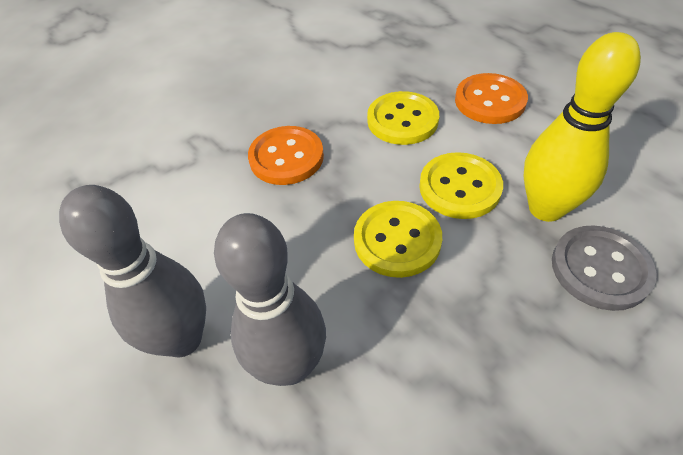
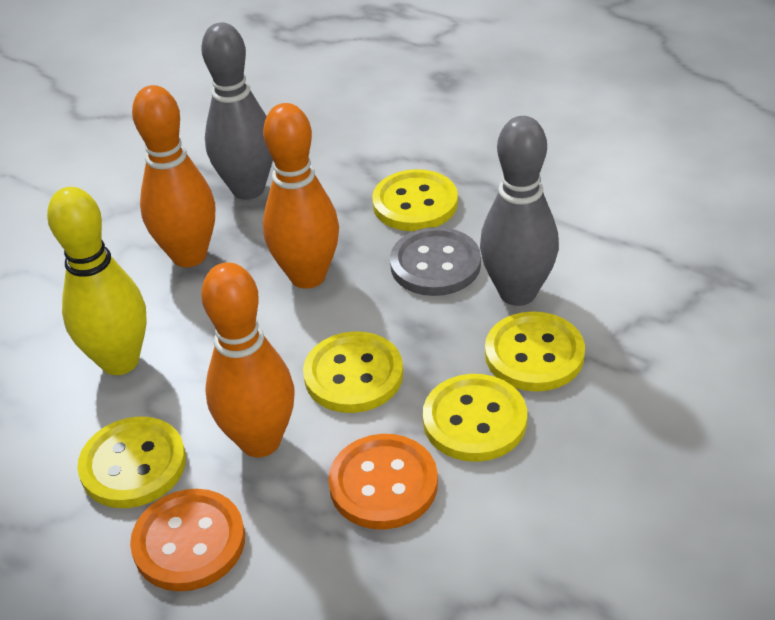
orange bowling pin: 0 -> 3
yellow button: 3 -> 5

